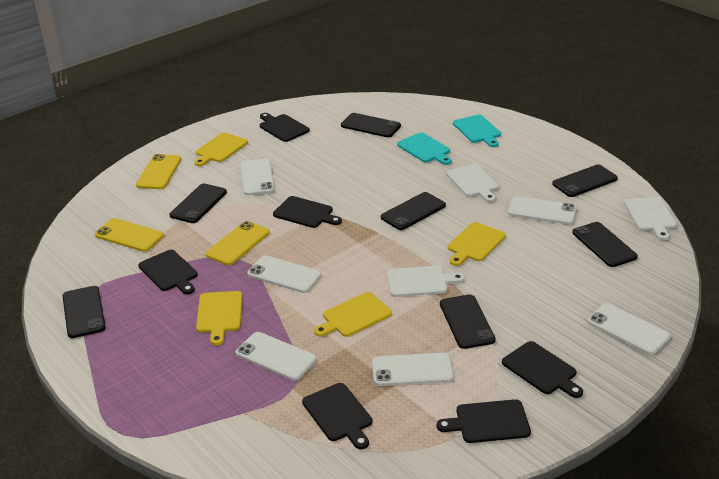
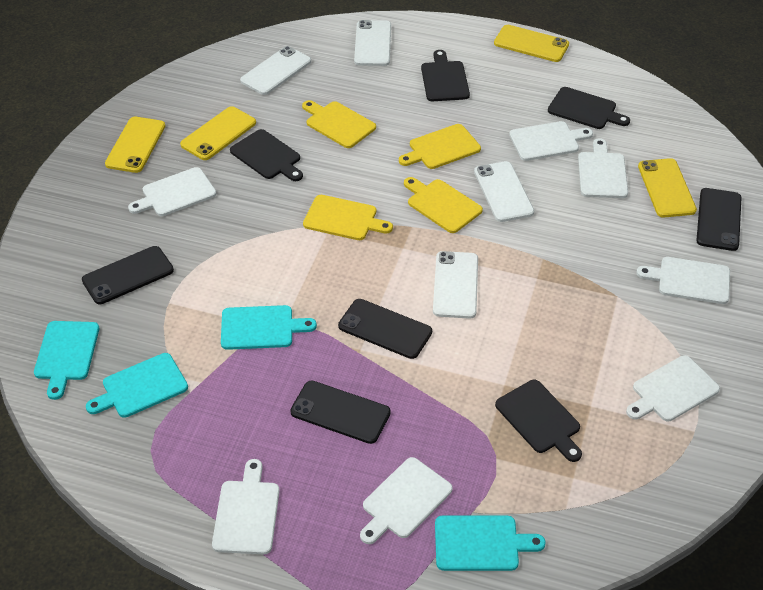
black cutting board: 6 -> 4
black phone: 7 -> 4
turquoise cutting board: 2 -> 4
white cutting board: 3 -> 7
white phone: 6 -> 4
yellow phone: 3 -> 4

